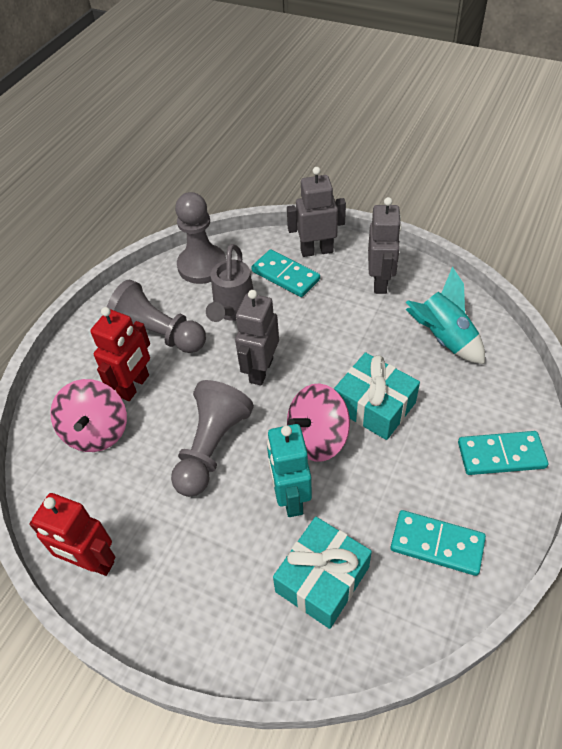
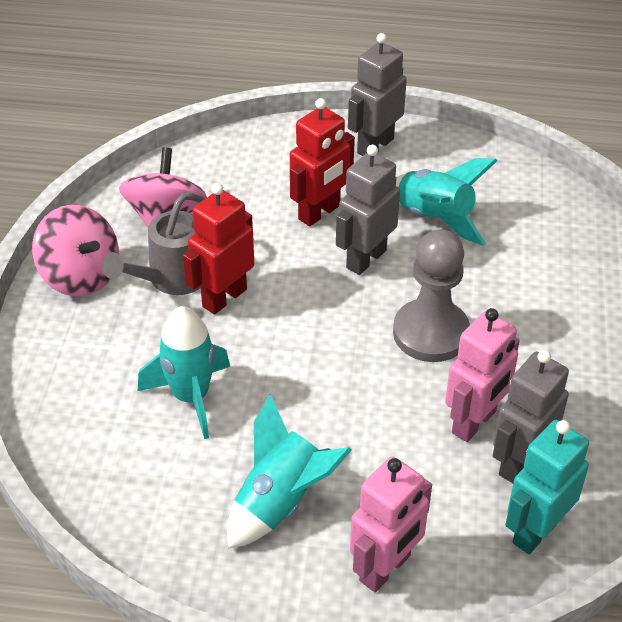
grey pawn: 3 -> 1
pink robot: 0 -> 2
turquoise domino: 3 -> 0
turquoise gift: 2 -> 0
turquoise rocket: 1 -> 3

